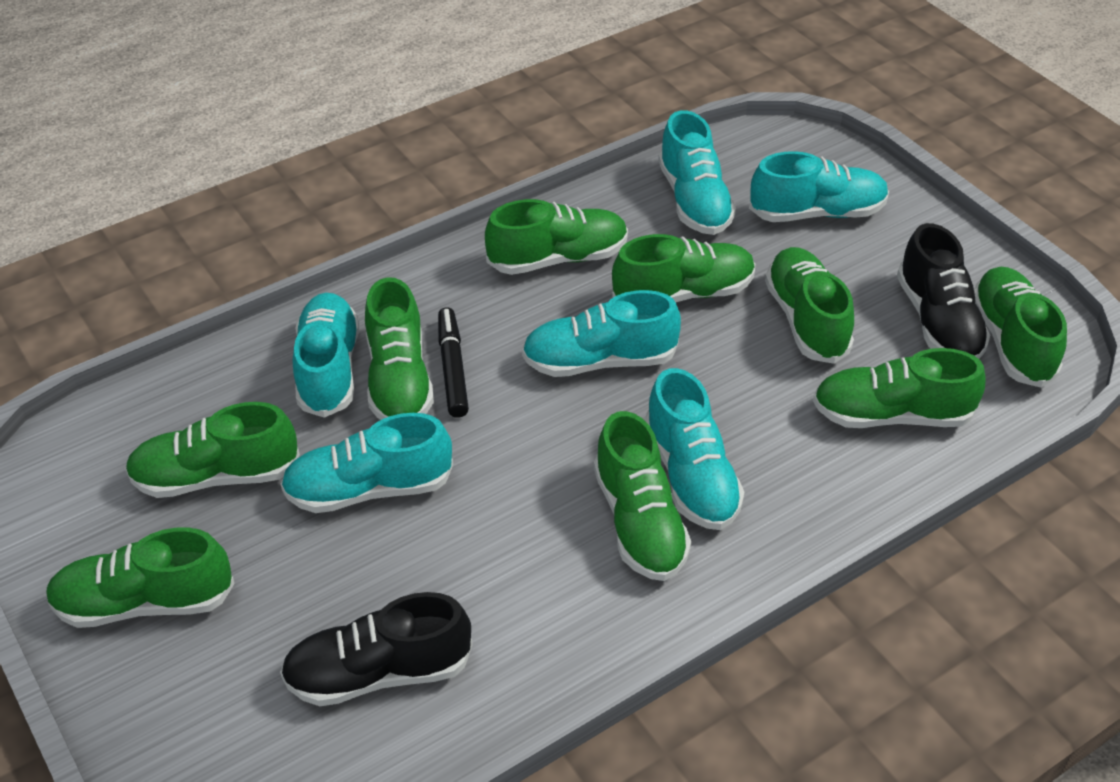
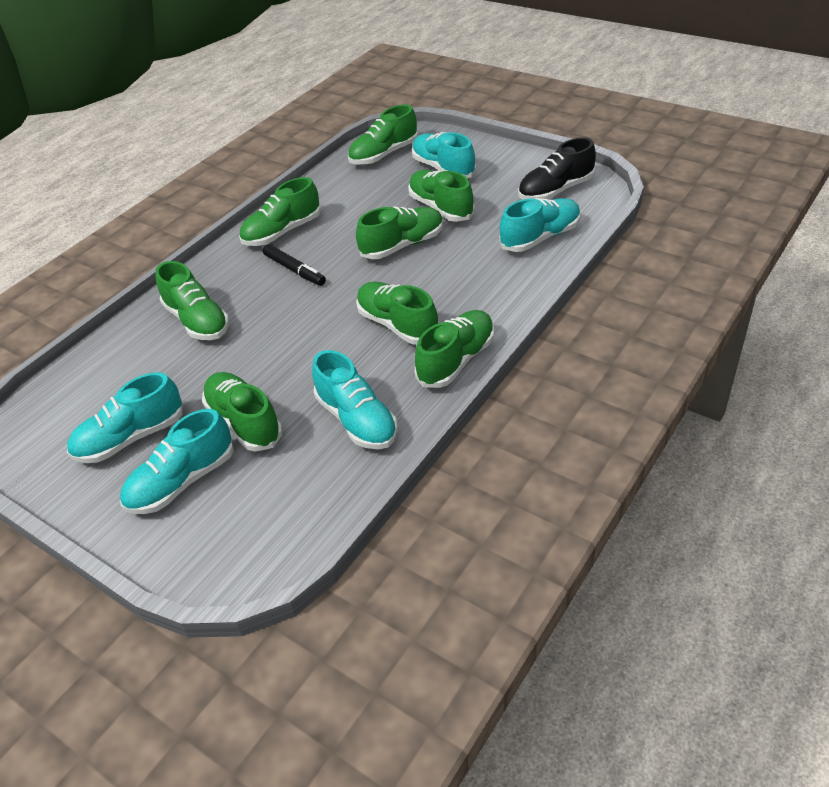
black shoe: 2 -> 1
green shoe: 9 -> 8
turquoise shoe: 6 -> 5

